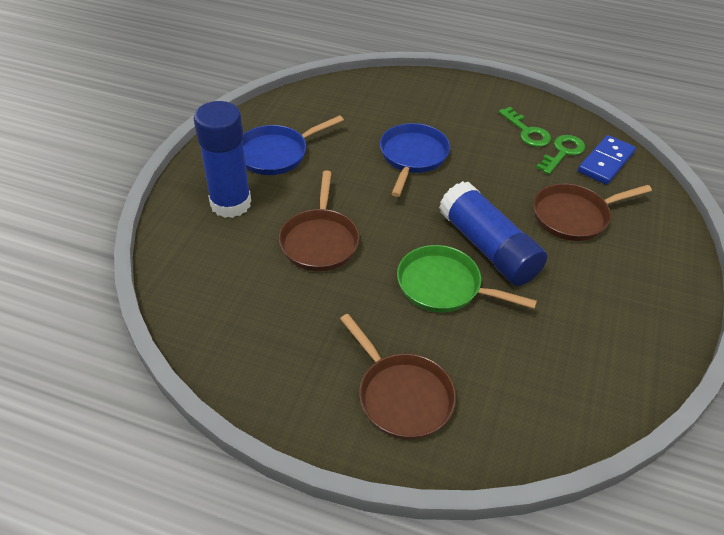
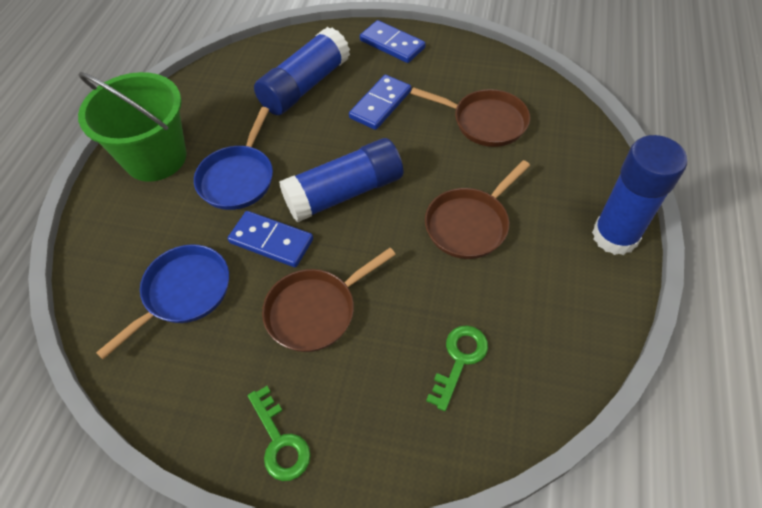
blue domino: 1 -> 3
blue glue stick: 2 -> 3
green bucket: 0 -> 1
green pan: 1 -> 0

